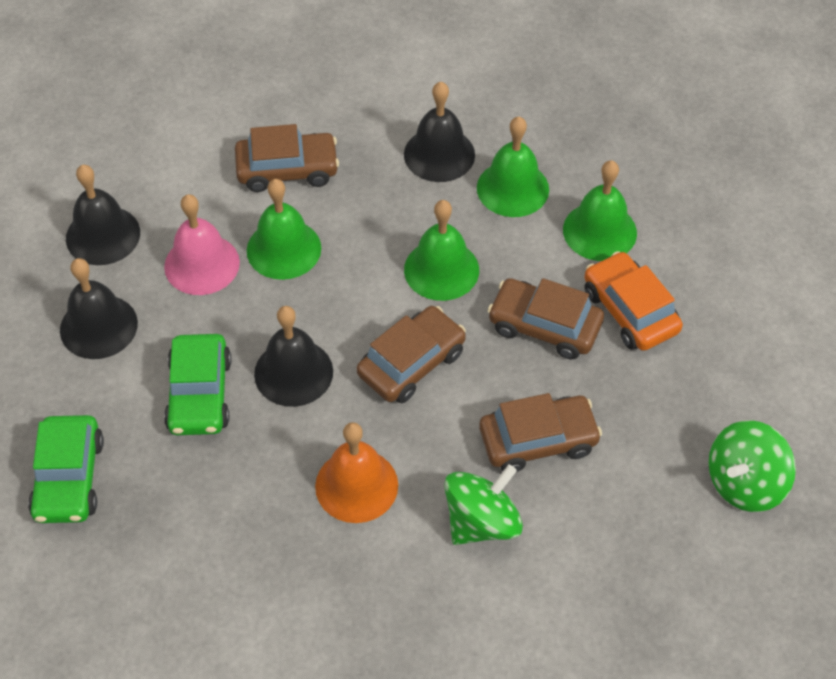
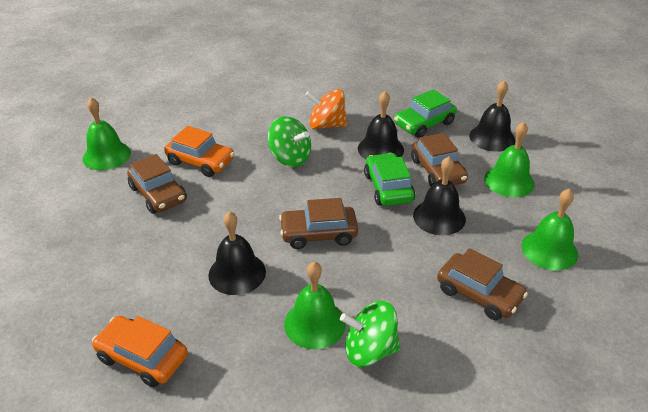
orange bell: 1 -> 0
orange car: 1 -> 2
orange spinning top: 0 -> 1
pink bell: 1 -> 0

